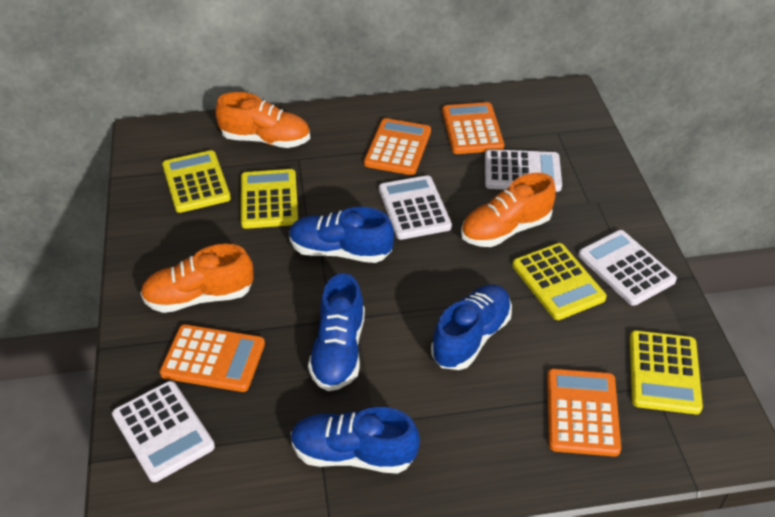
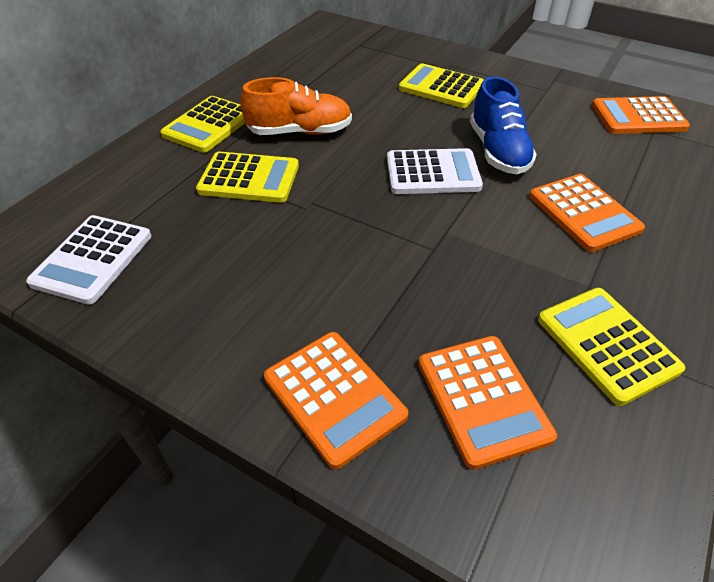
blue shoe: 4 -> 1
orange shoe: 3 -> 1
white calculator: 4 -> 2

